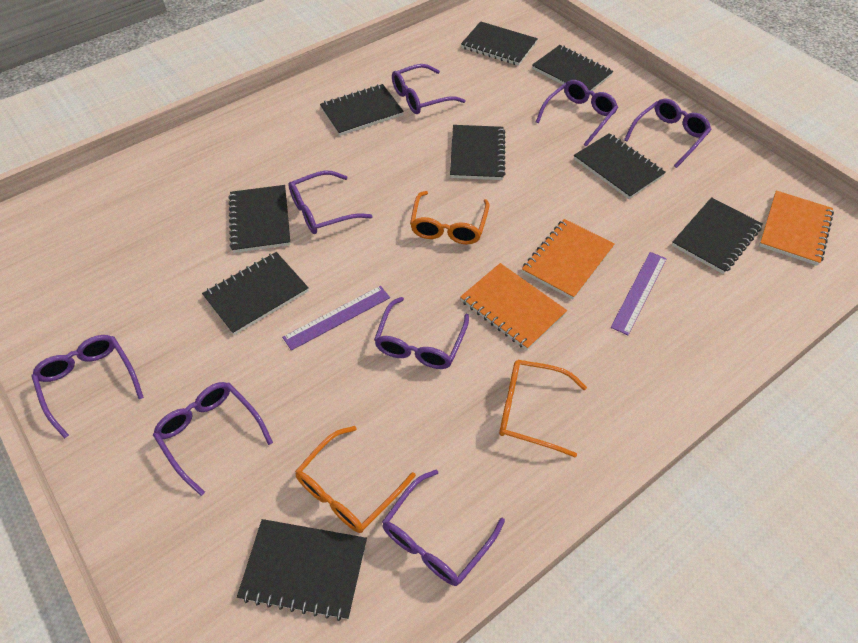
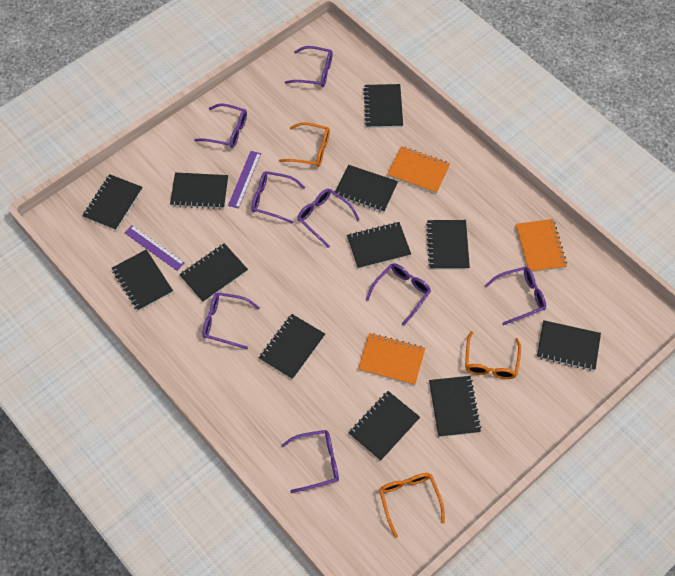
black notebook: 9 -> 12

